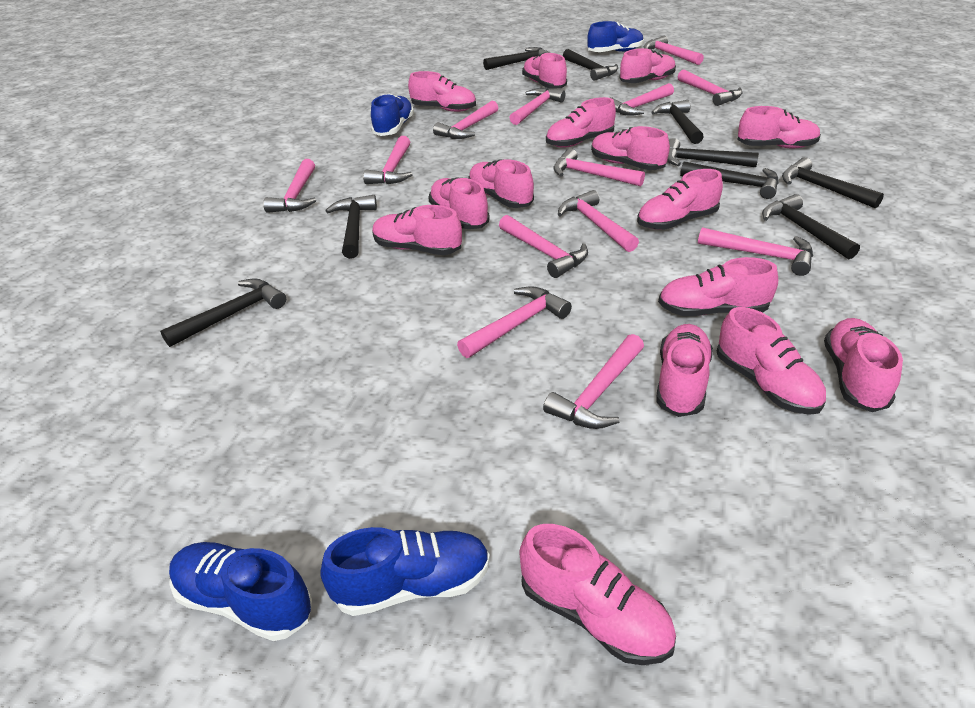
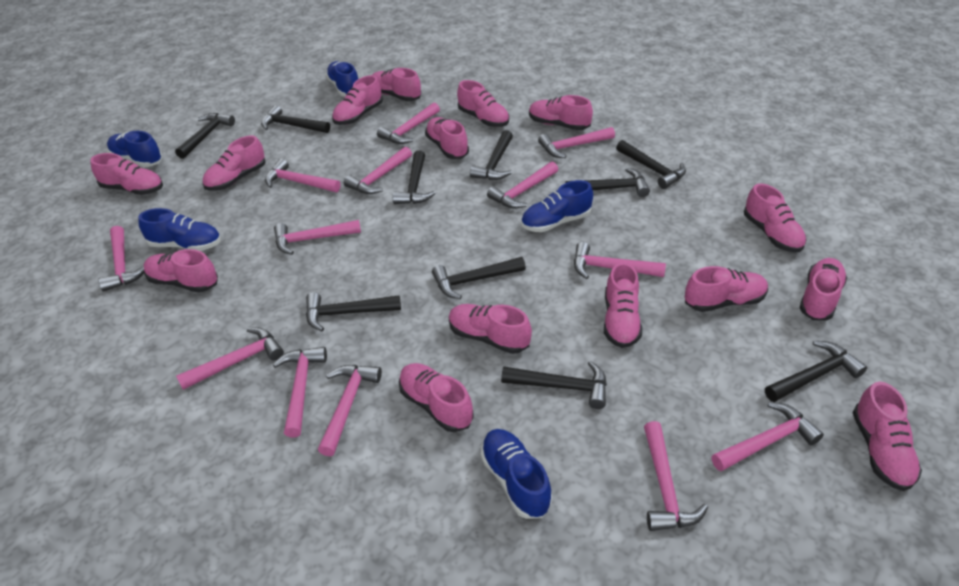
black hammer: 9 -> 10
blue shoe: 4 -> 5

